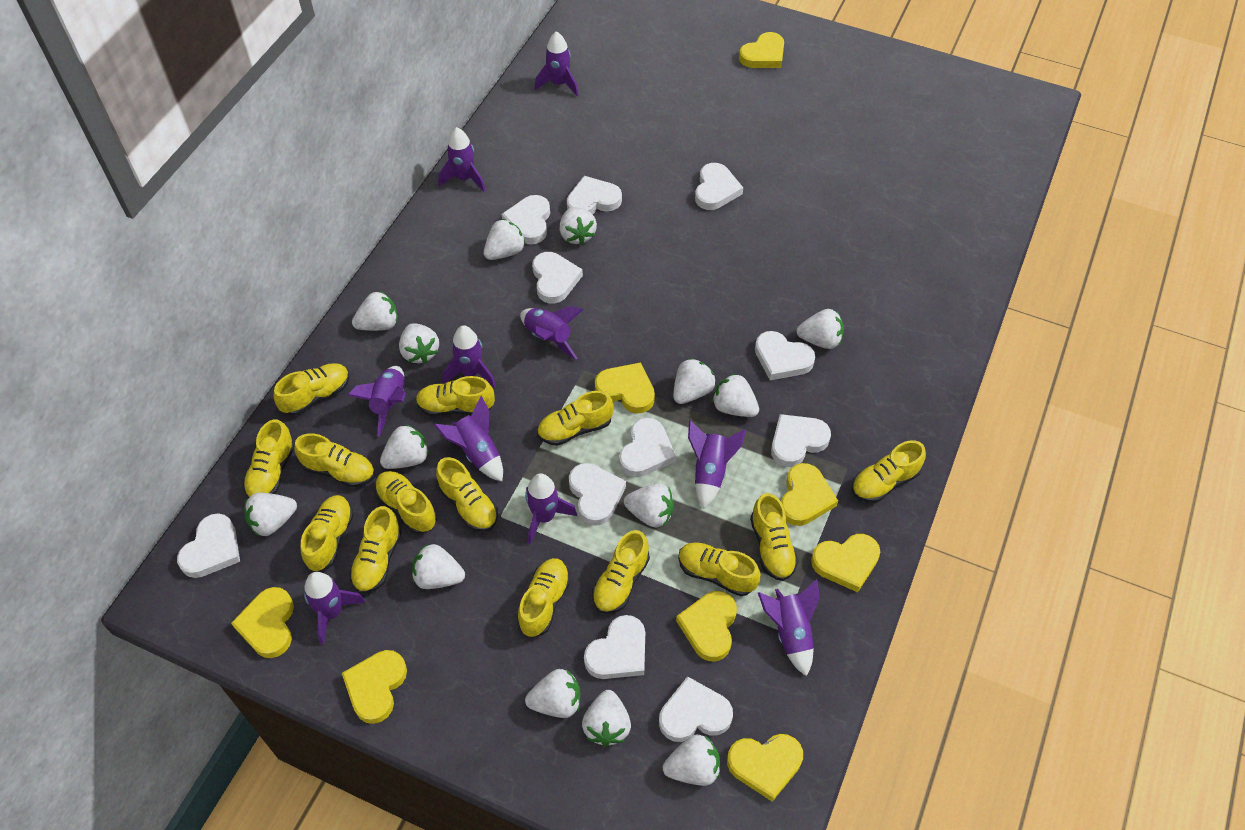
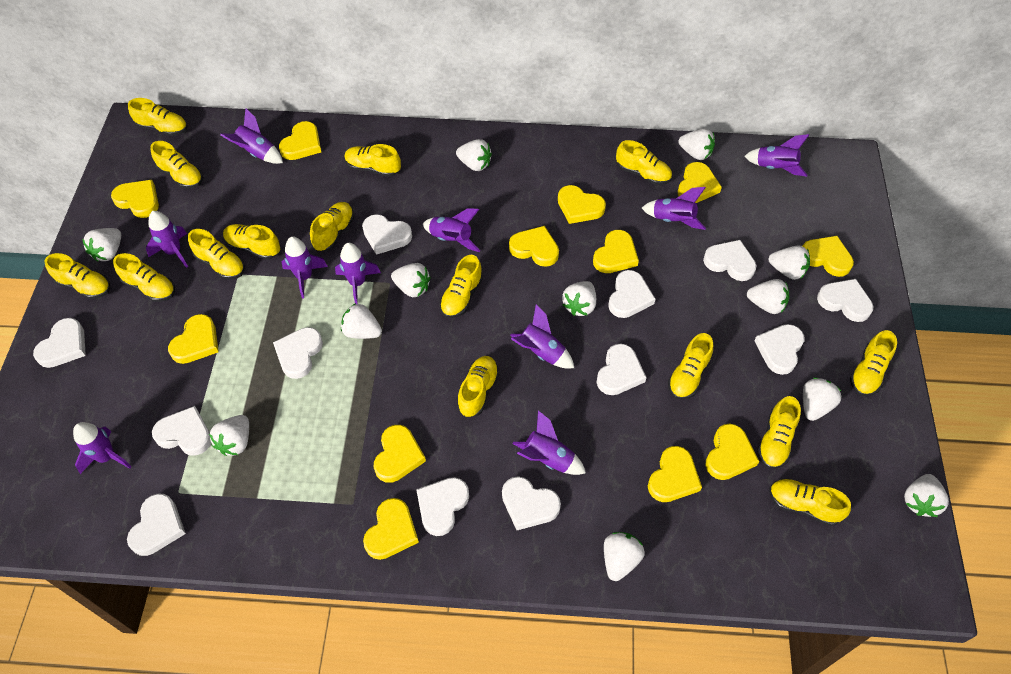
white heart: 11 -> 12
white strawberry: 14 -> 12
yellow heart: 8 -> 12
yellow shoe: 14 -> 15

